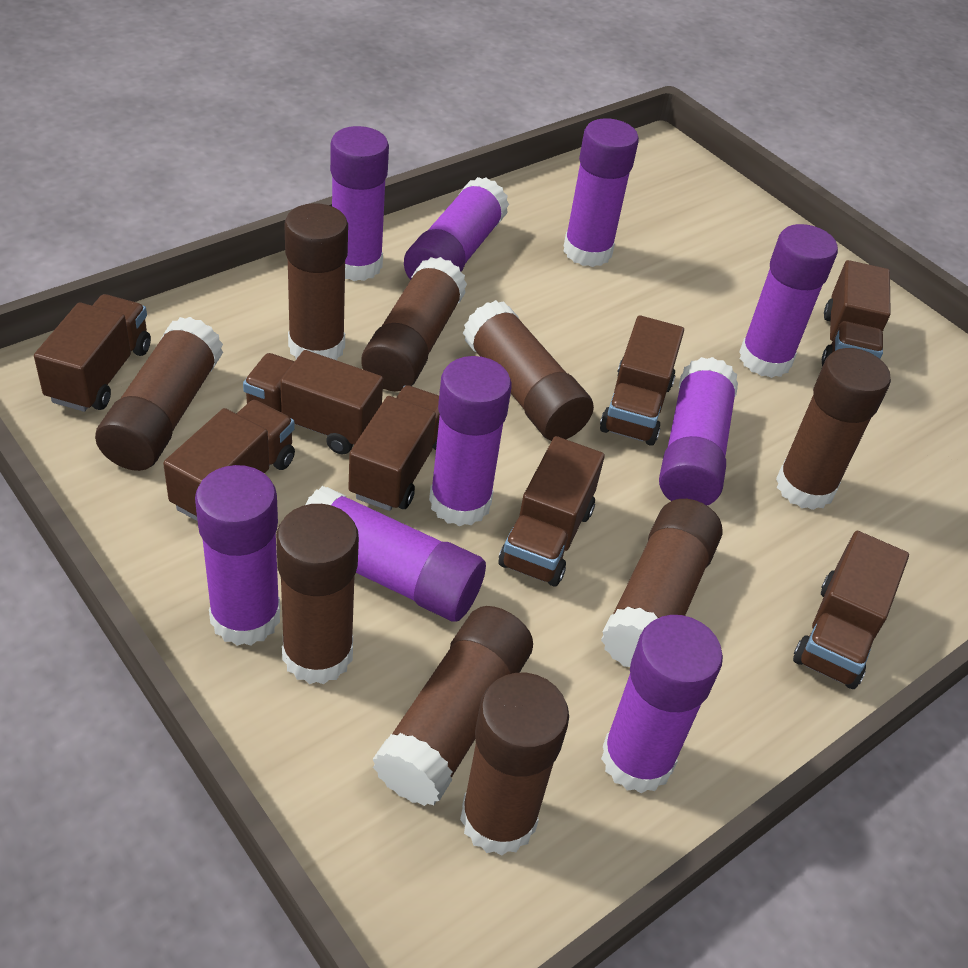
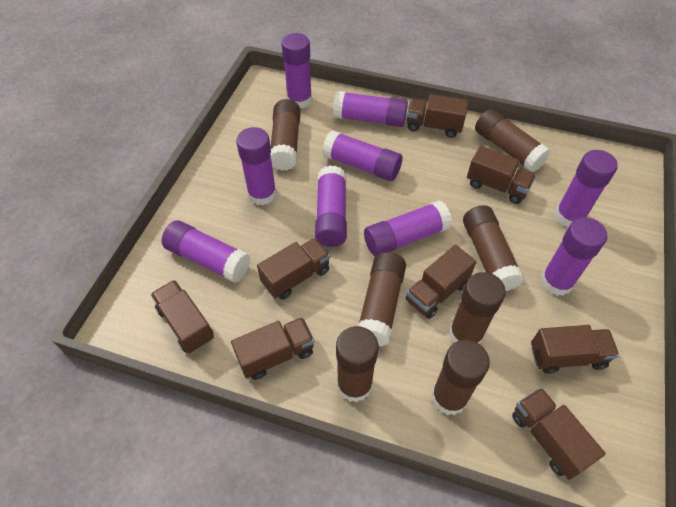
brown glue stick: 9 -> 7

